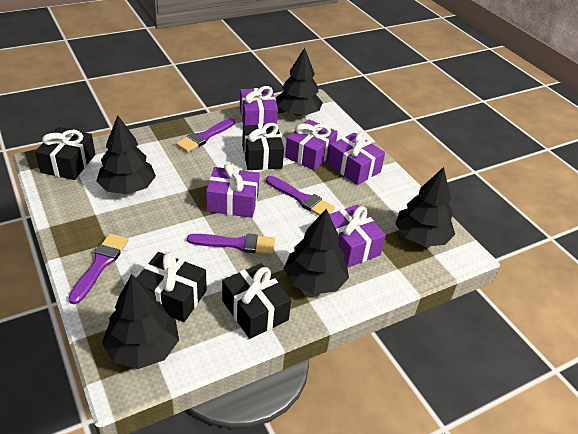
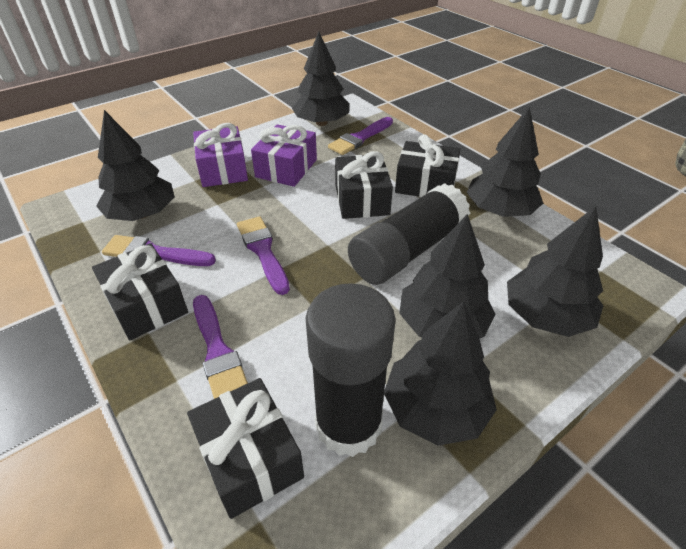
black glue stick: 0 -> 2
black tree: 5 -> 6
purple gift: 5 -> 2

